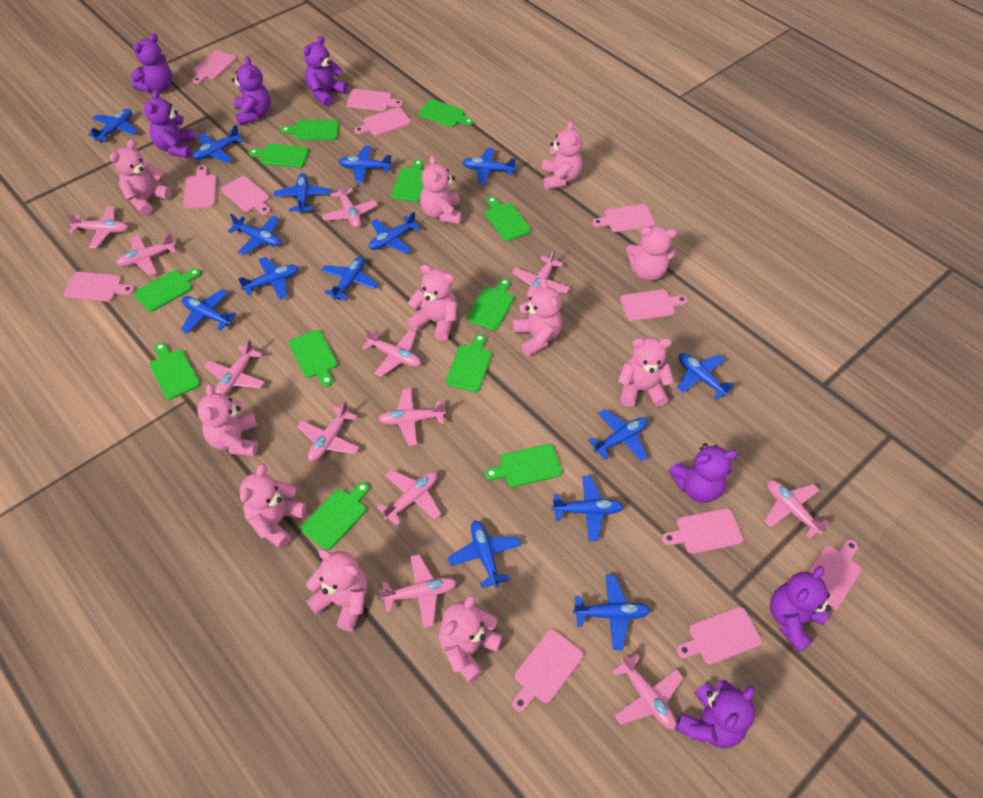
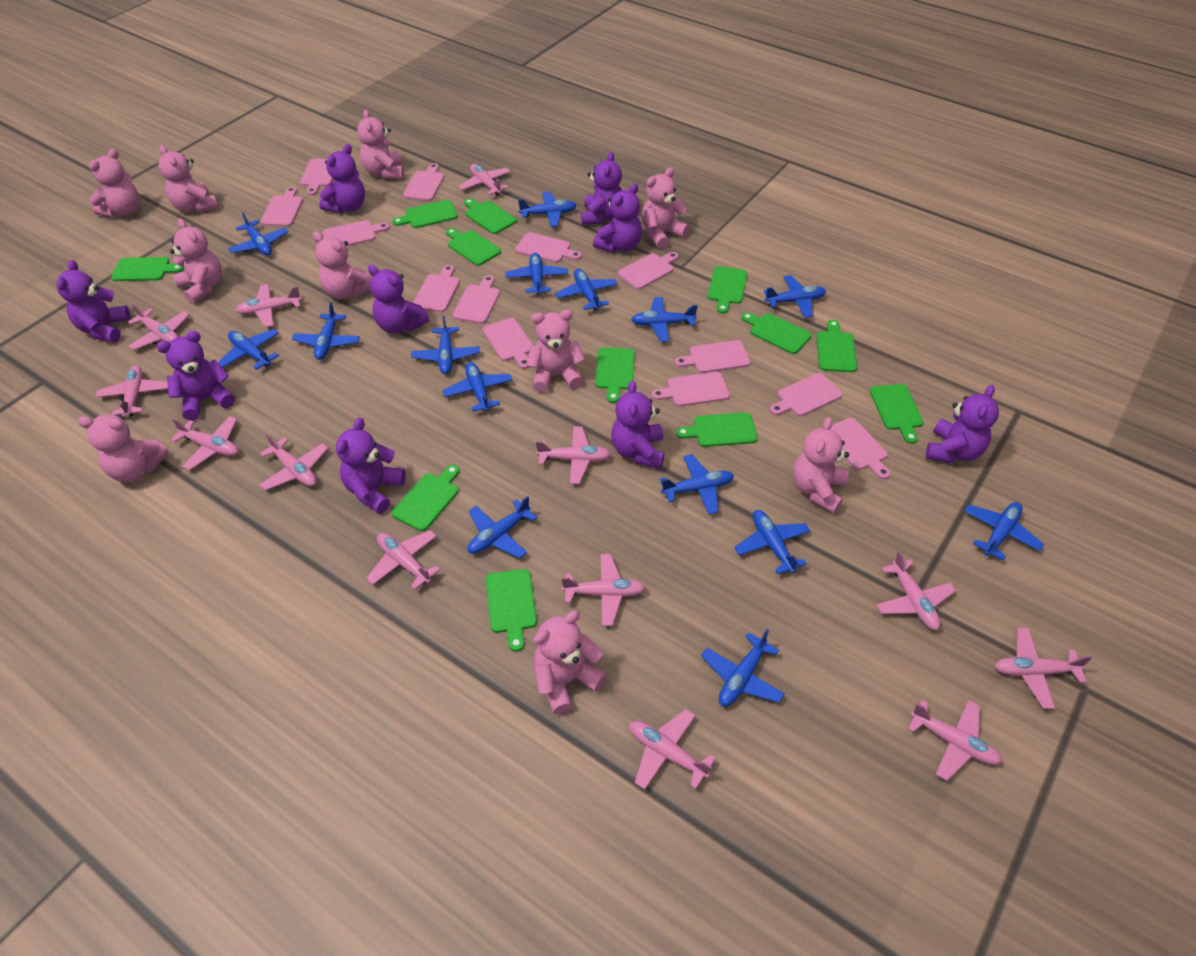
pink cutting board: 12 -> 13
pink plane: 12 -> 13
pink teddy bear: 11 -> 10
purple teddy bear: 7 -> 9

